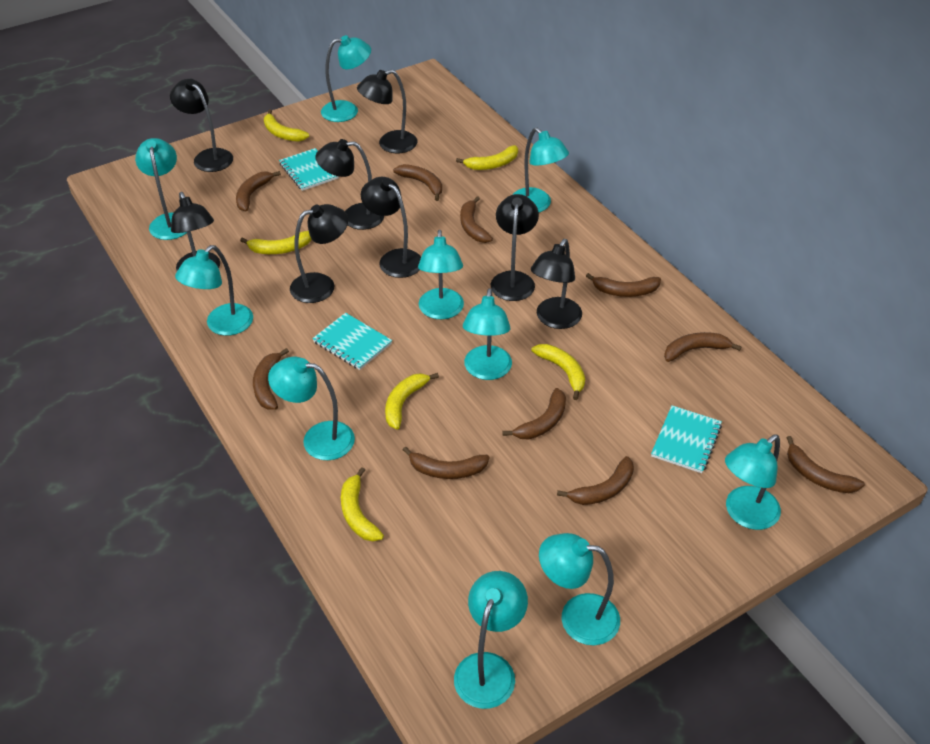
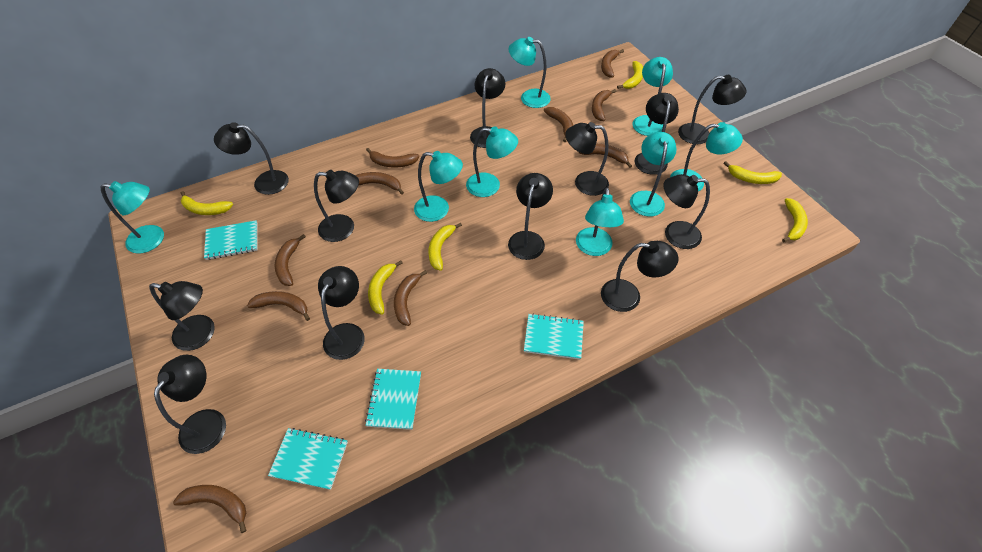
black lamp: 8 -> 12
turquoise lamp: 10 -> 8
turquoise notebook: 3 -> 4

